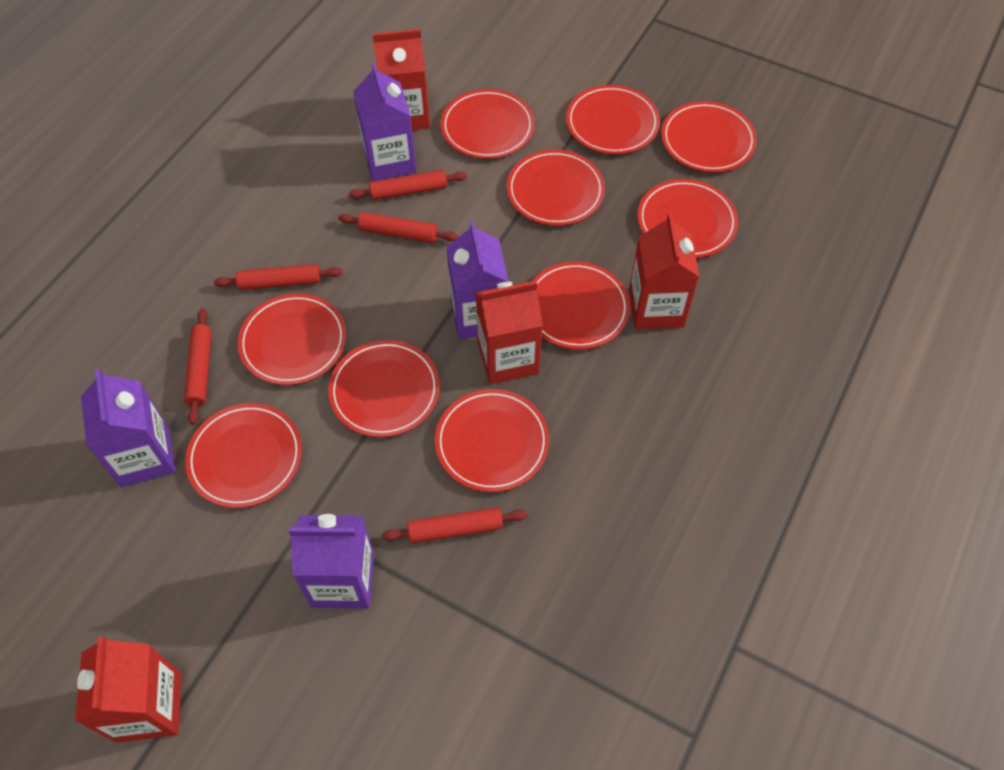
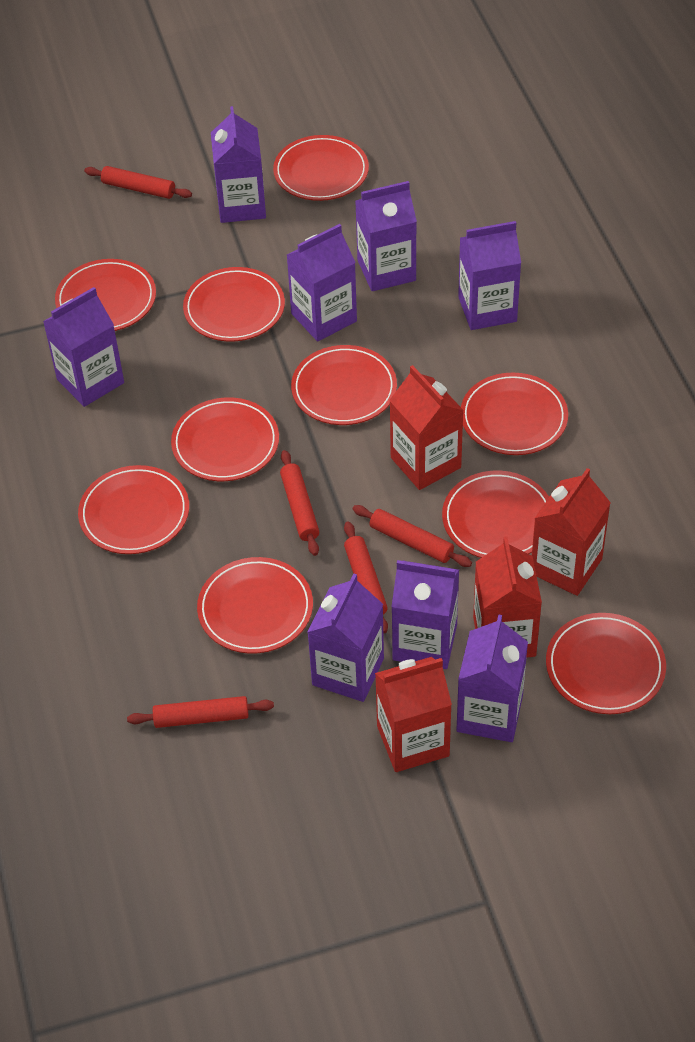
purple carton: 4 -> 8

